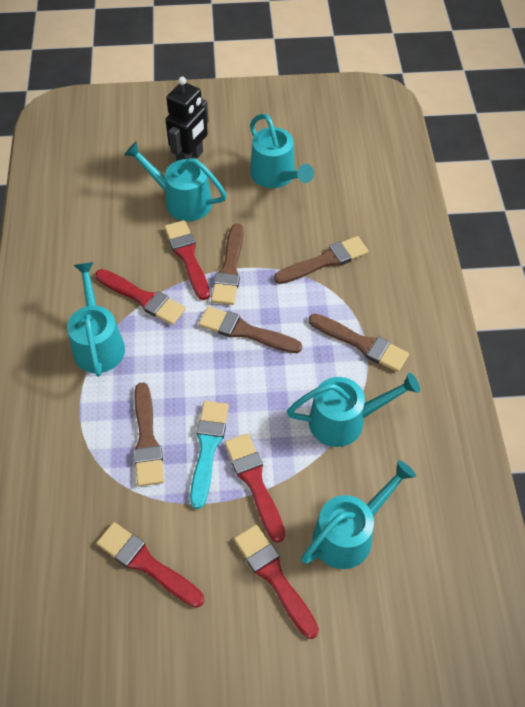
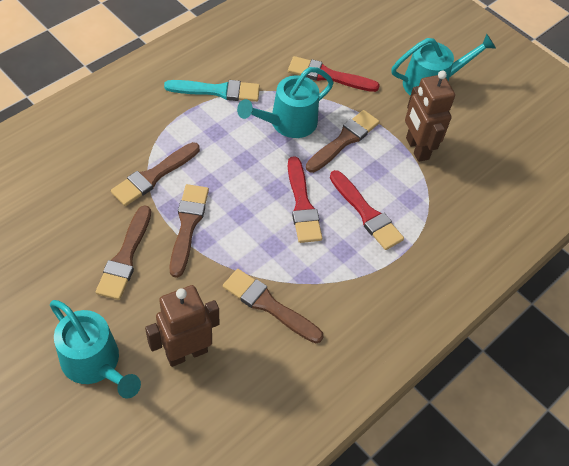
black robot: 1 -> 0
brown robot: 0 -> 2
red brush: 5 -> 3
turquoise watering can: 5 -> 3

